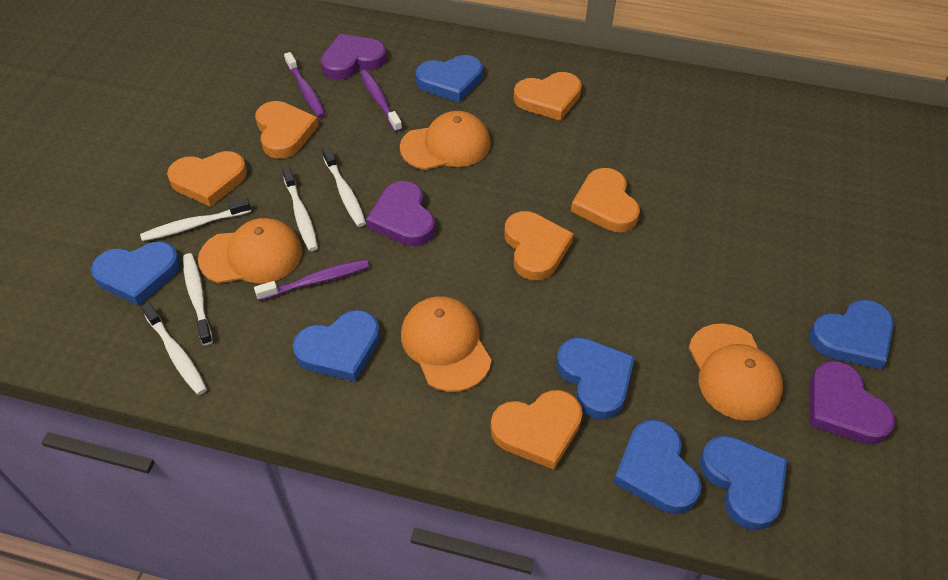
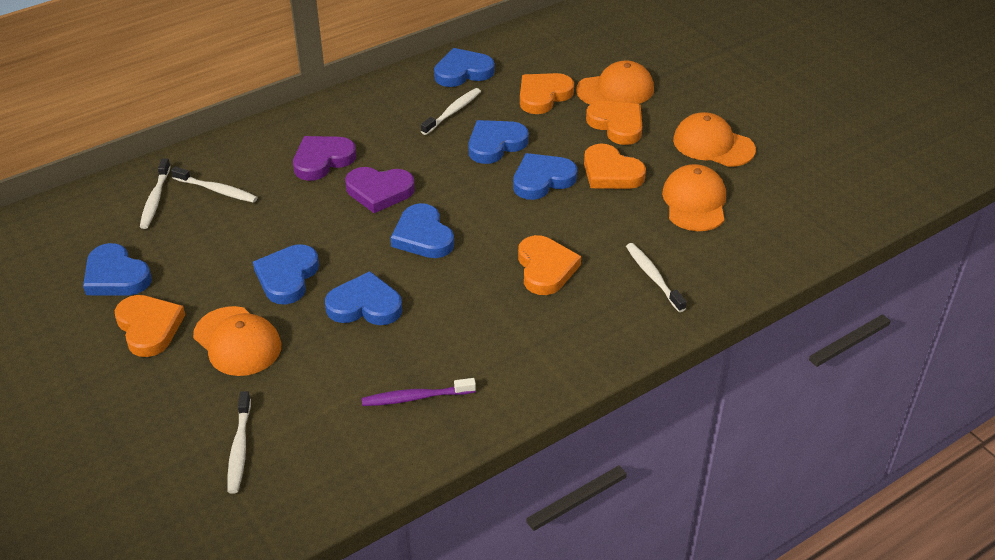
orange heart: 6 -> 5
purple heart: 3 -> 2
purple toothbrush: 3 -> 1

